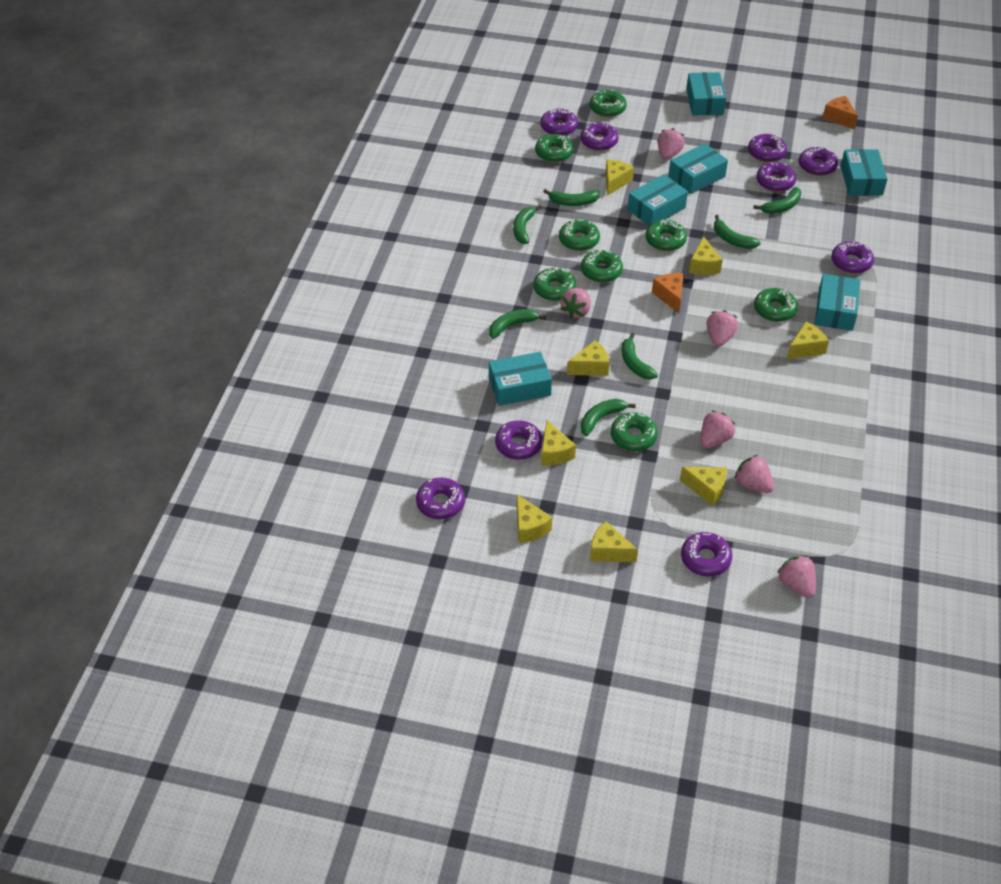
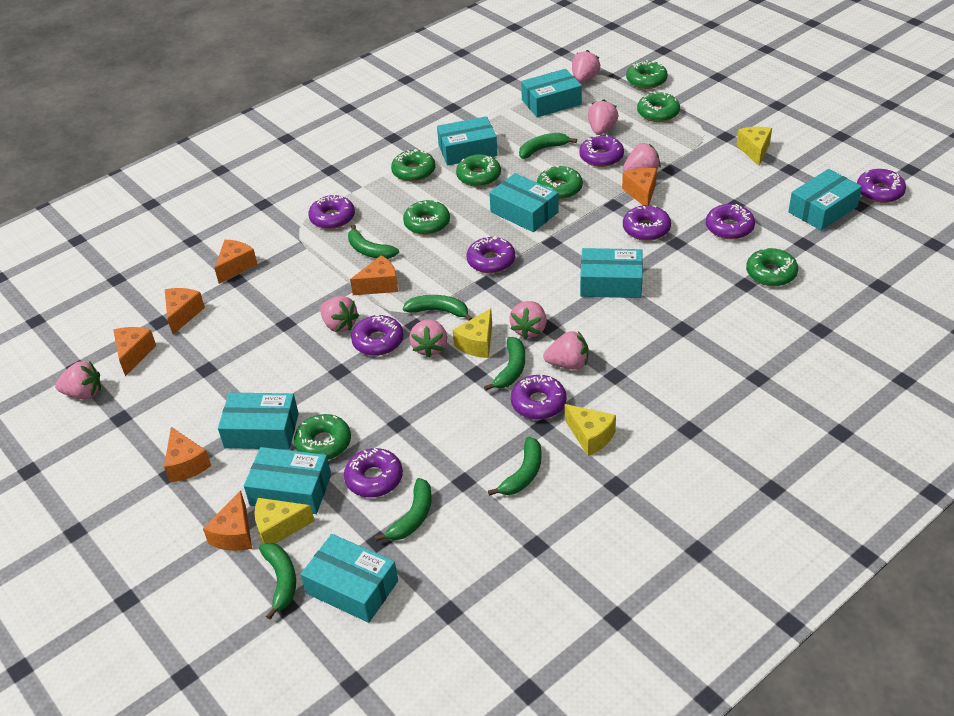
orange cheese: 2 -> 7
pink strawberry: 6 -> 8
turquoise box: 6 -> 8
yellow cheese: 8 -> 4

